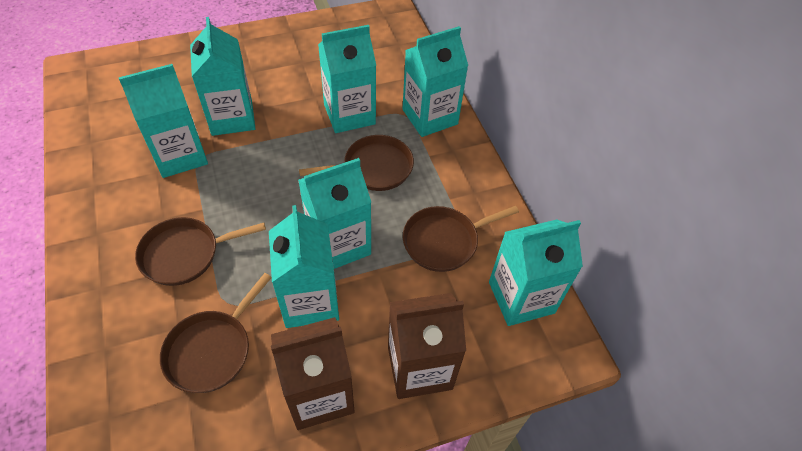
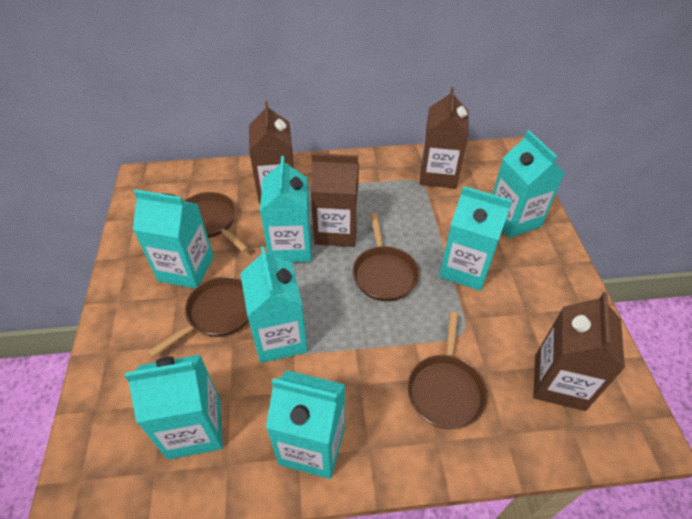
brown carton: 2 -> 4

